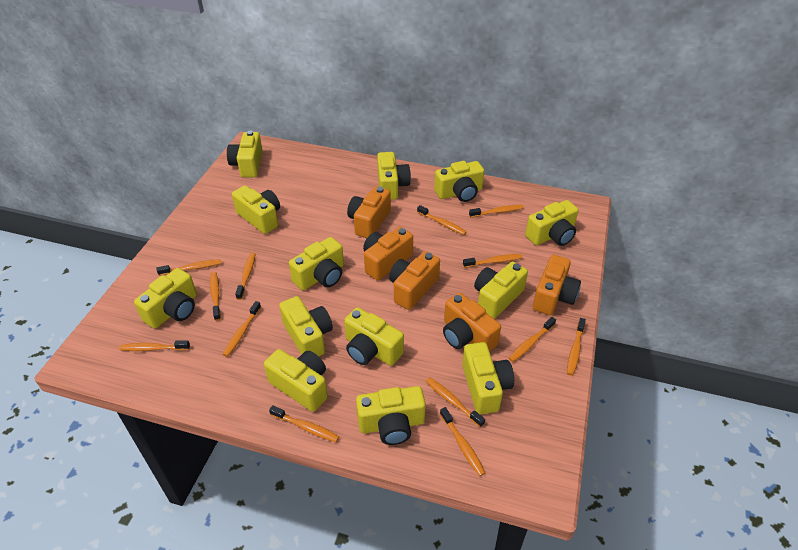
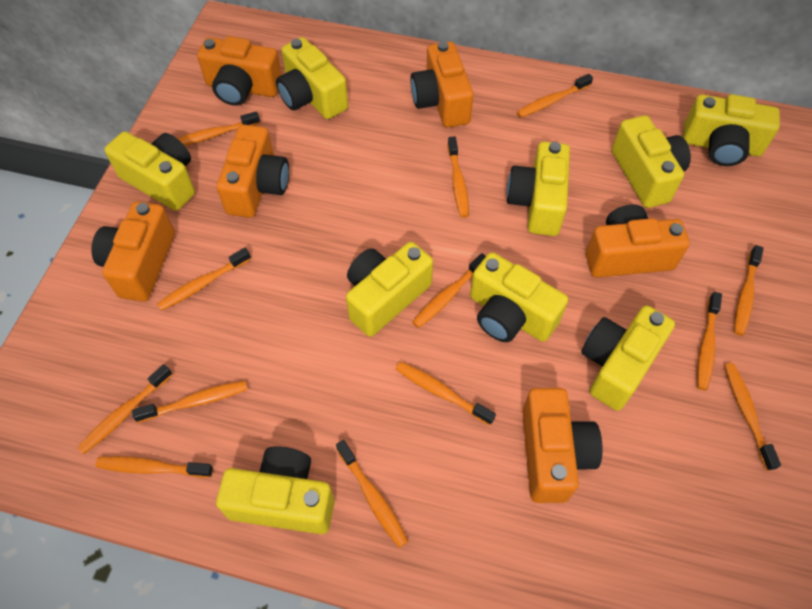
orange camera: 5 -> 6
yellow camera: 13 -> 9

